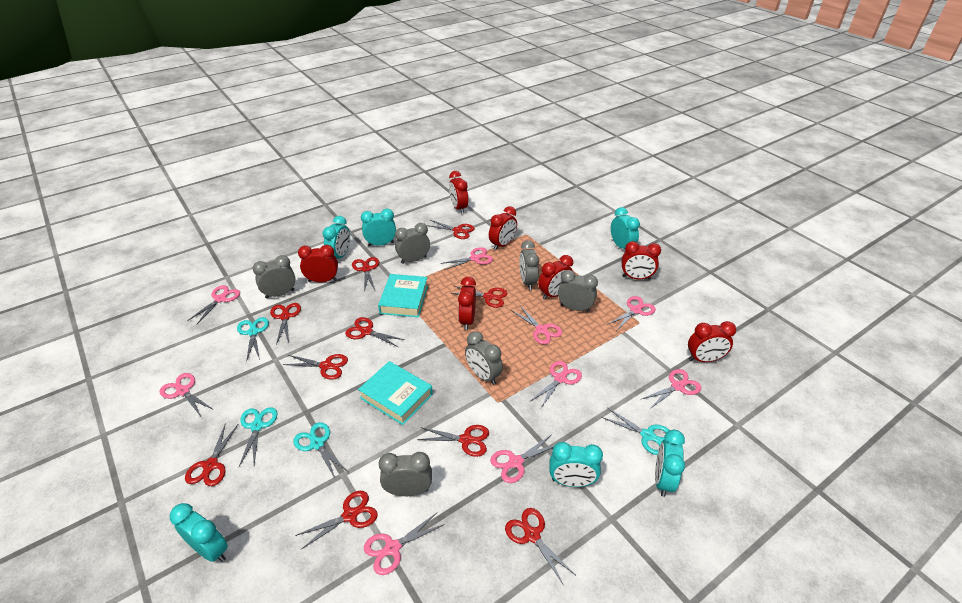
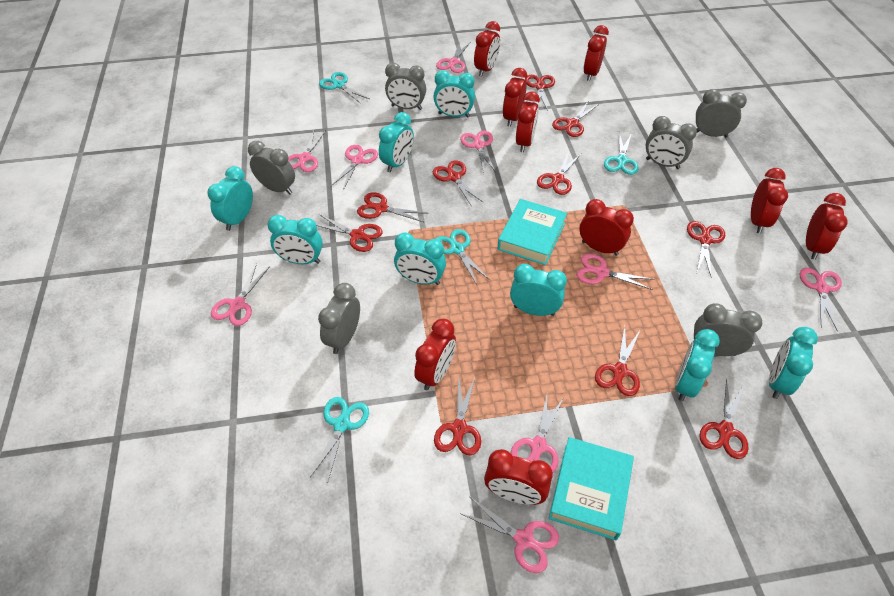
red clock: 7 -> 9
turquoise clock: 6 -> 8

